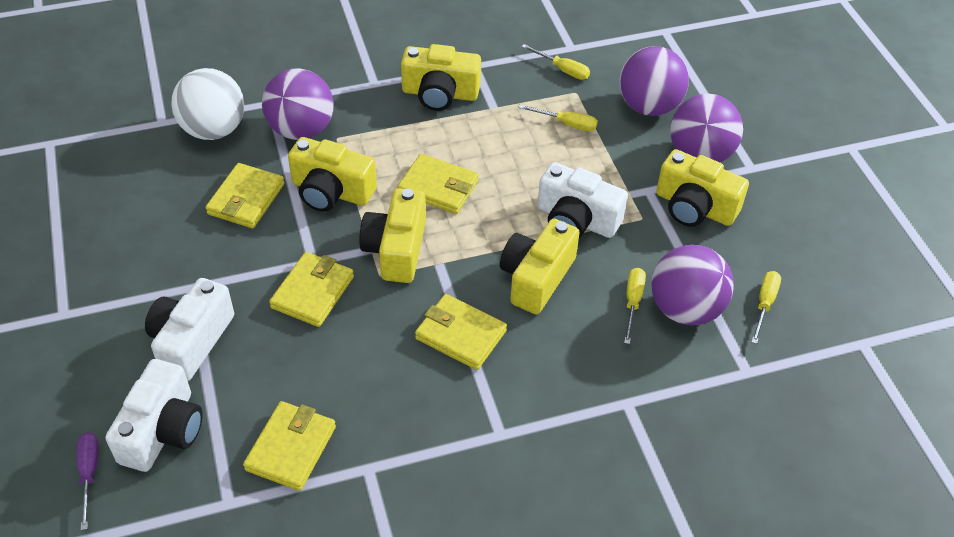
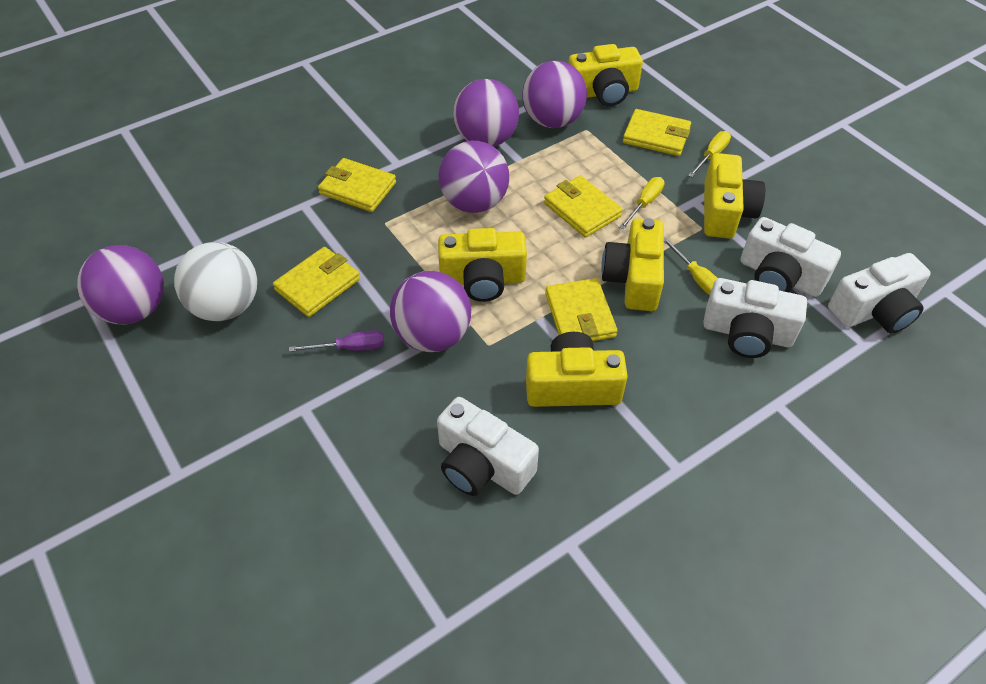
purple ball: 4 -> 5
white camera: 3 -> 4
yellow screwdriver: 4 -> 3

